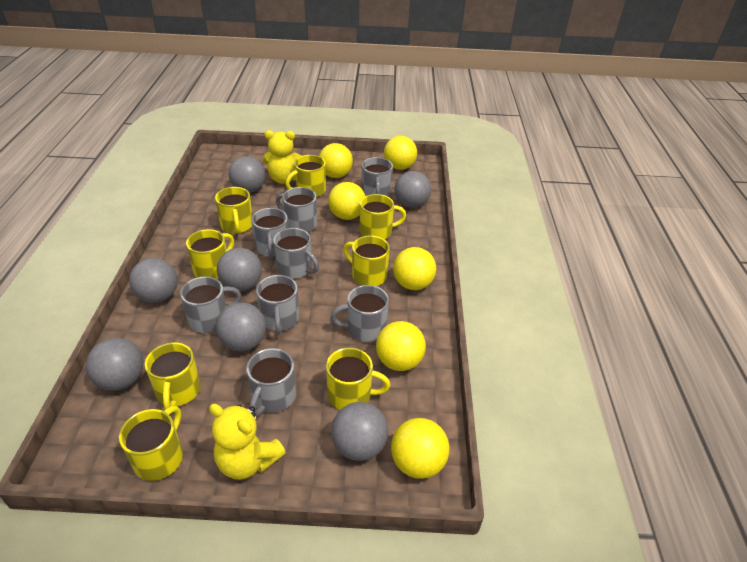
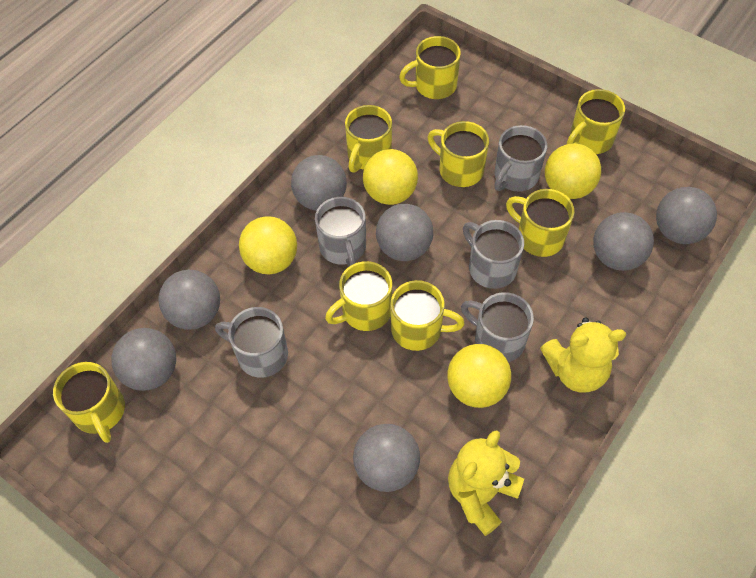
grey mug: 8 -> 5
yellow ball: 6 -> 4

